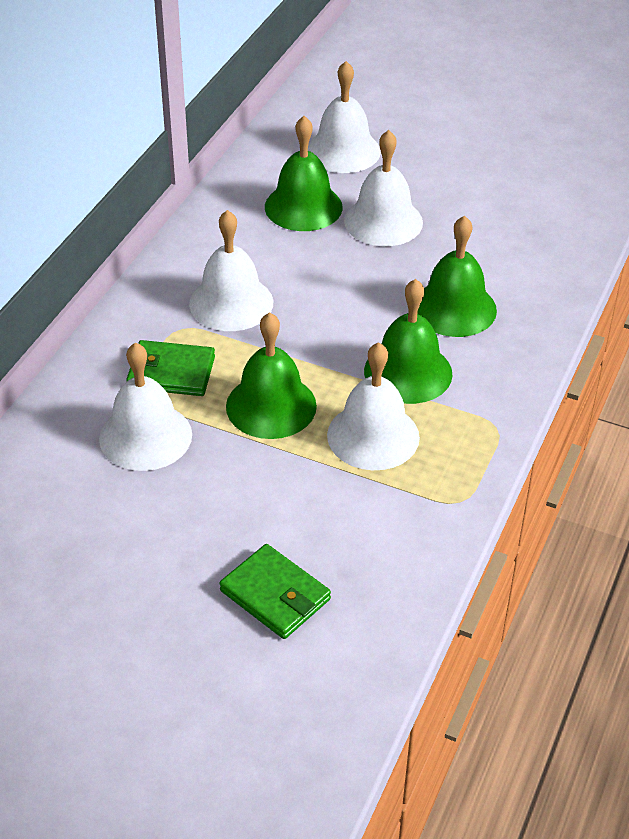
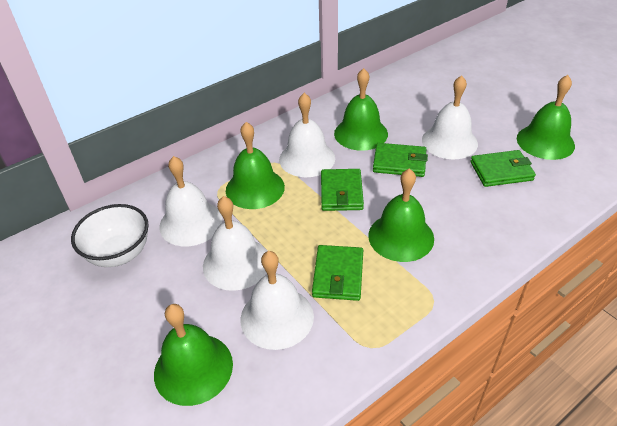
green bell: 4 -> 5
green wallet: 2 -> 4
white bowl: 0 -> 1

